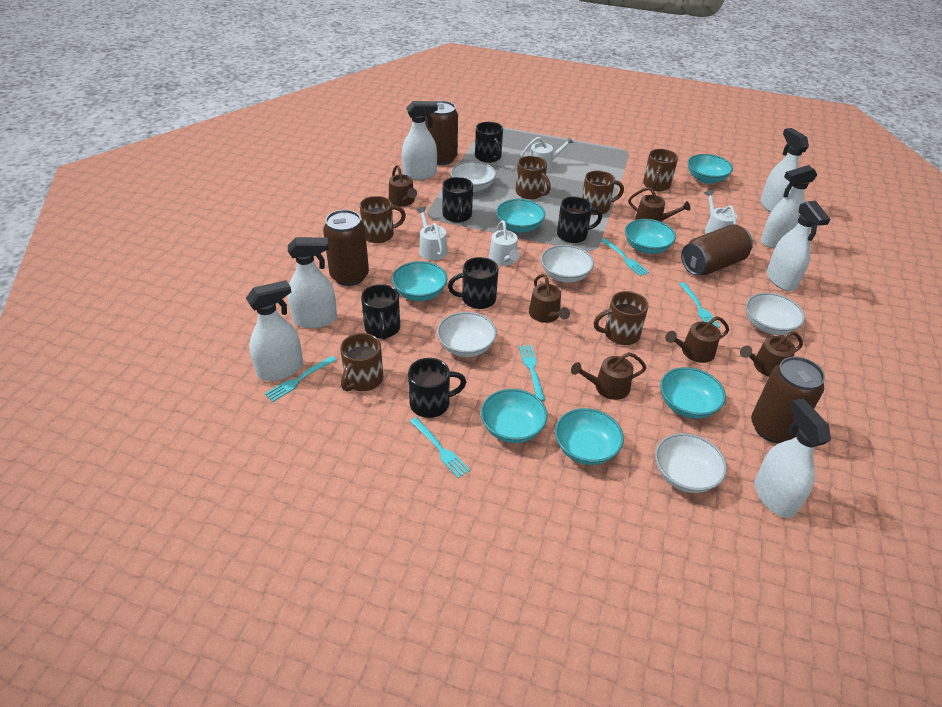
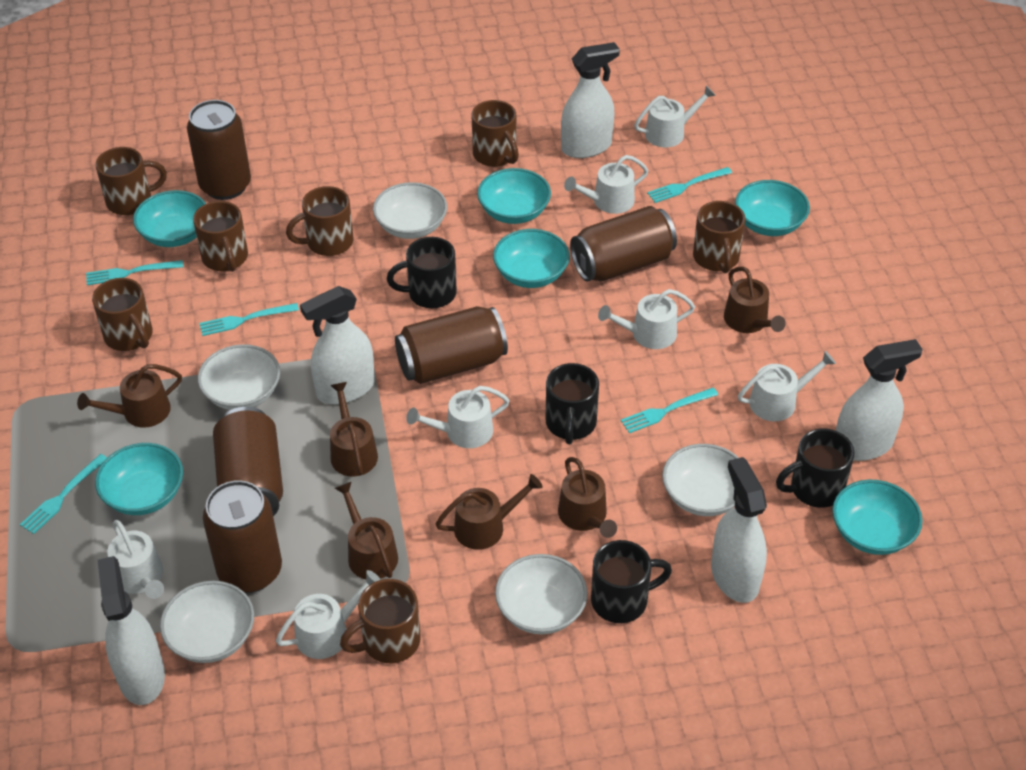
black mug: 6 -> 4
brown can: 4 -> 5
brown mug: 6 -> 7
turquoise bowl: 7 -> 6
white spray bottle: 7 -> 5
white watering can: 4 -> 7

